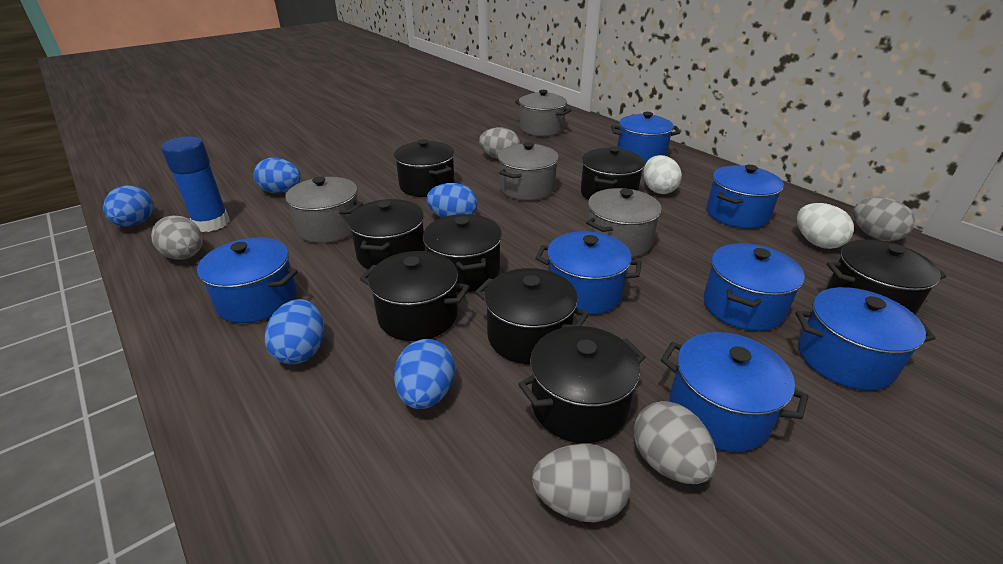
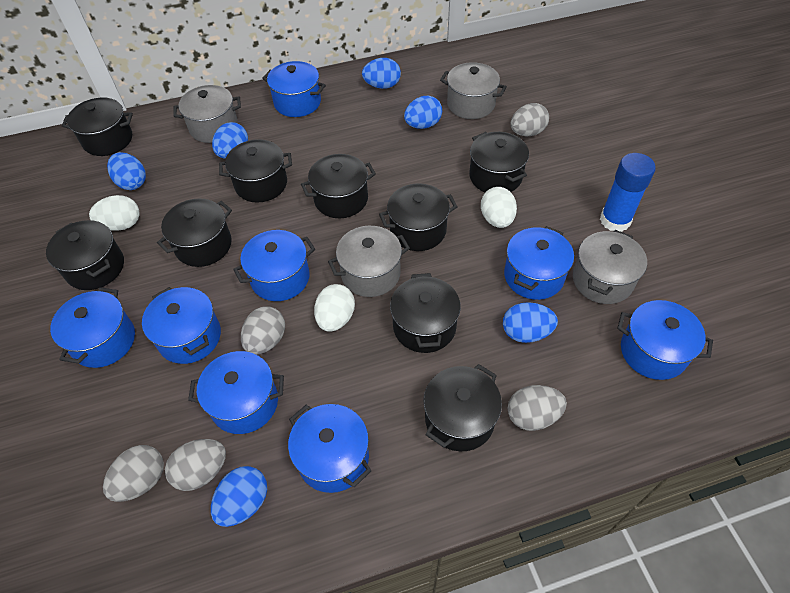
black pot: 8 -> 9
blue egg: 5 -> 6
blue pot: 7 -> 8
white egg: 2 -> 3

